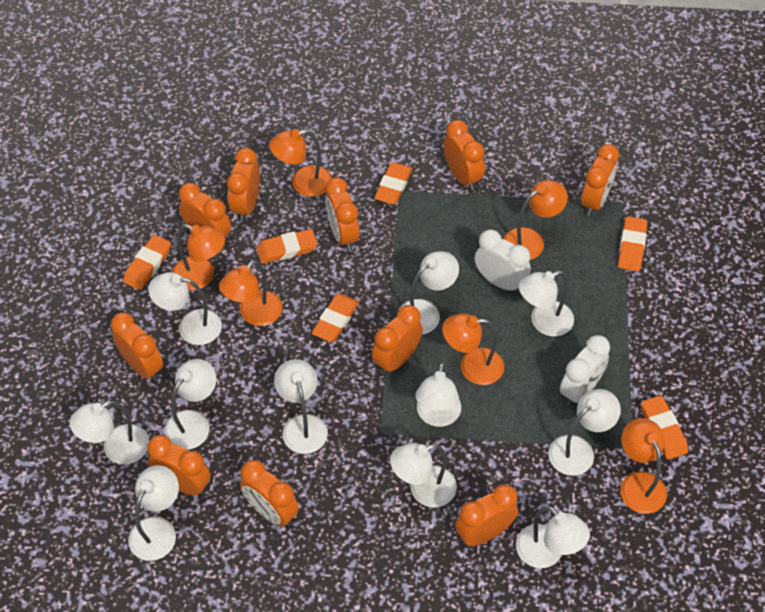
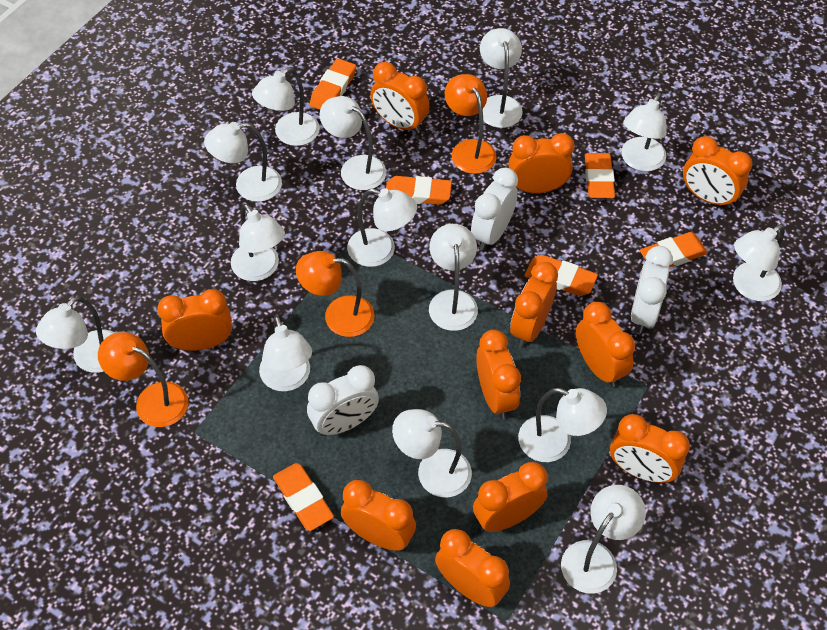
orange clock: 10 -> 11
orange lamp: 6 -> 3
white clock: 2 -> 3
white lamp: 11 -> 14

